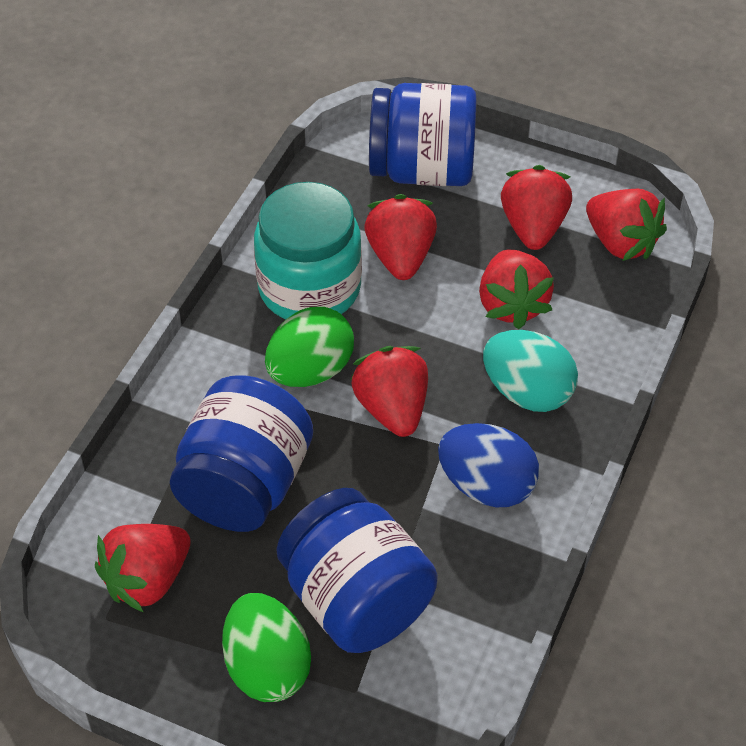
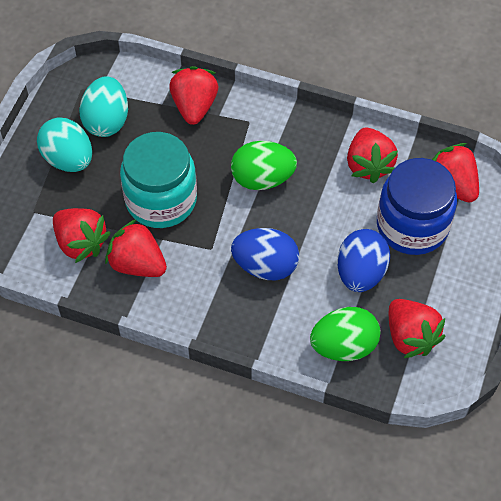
blue egg: 1 -> 2
blue jar: 3 -> 1
turquoise egg: 1 -> 2

